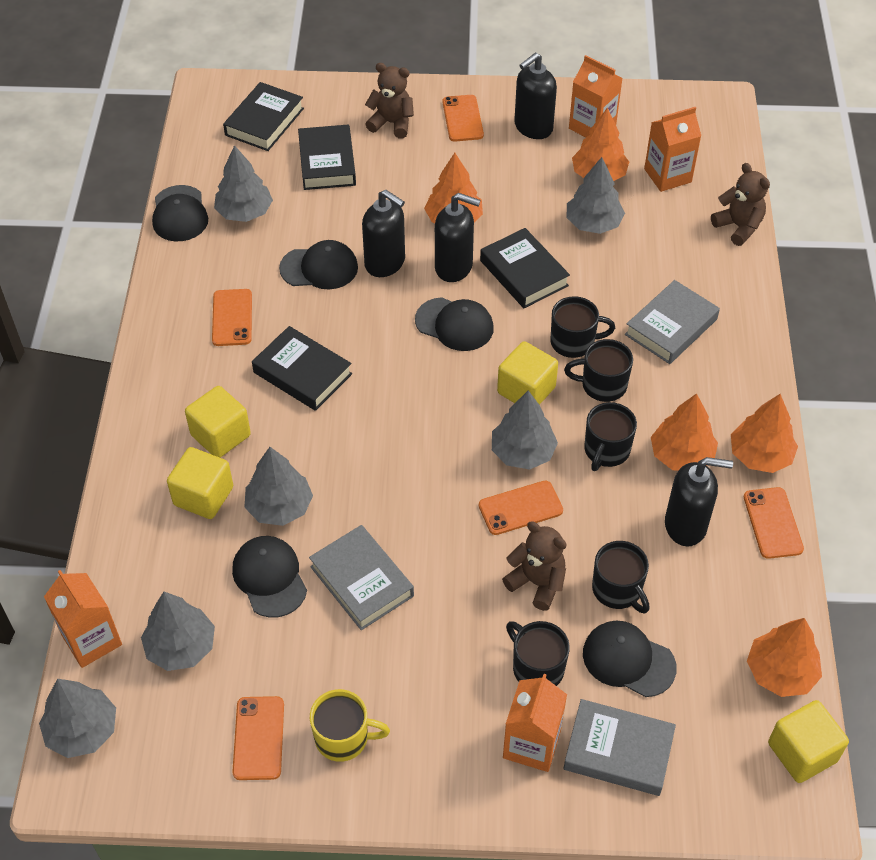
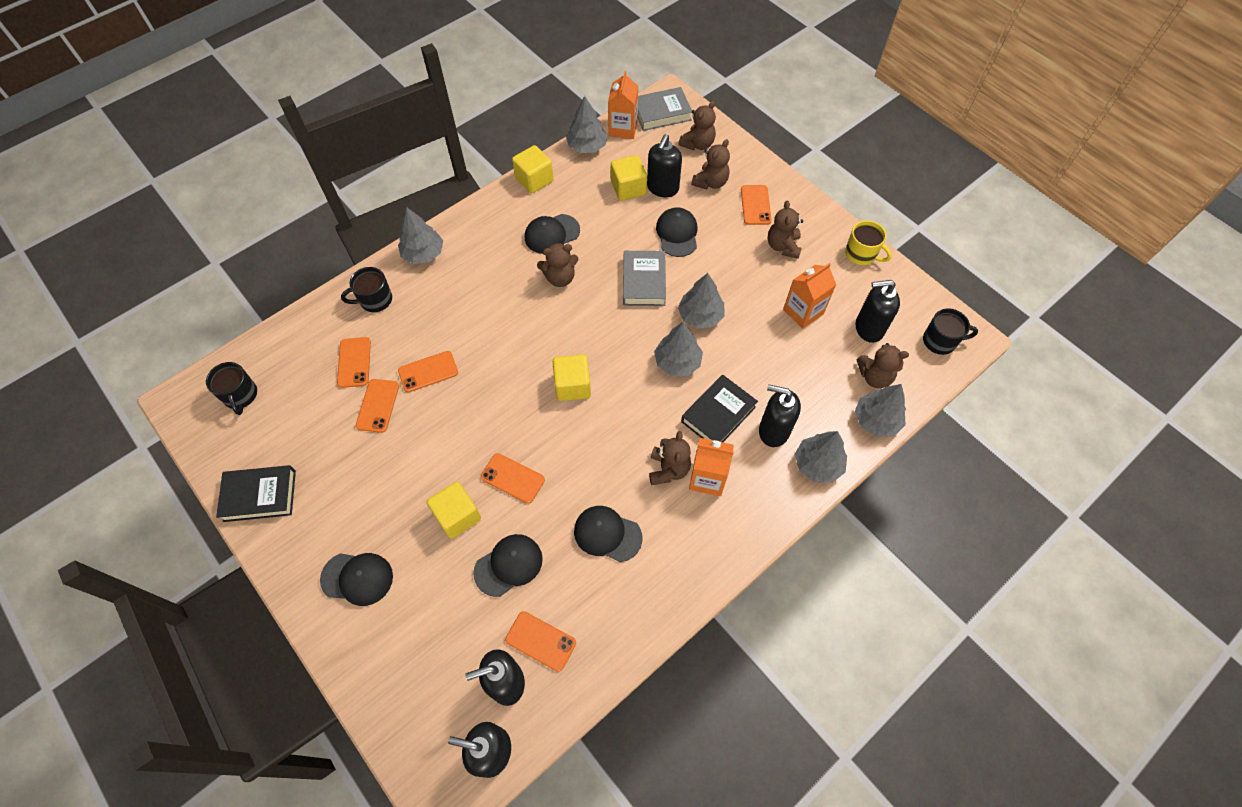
black book: 4 -> 2
black mug: 5 -> 3
black soap dispenser: 4 -> 5
brown teddy bear: 3 -> 6
grey book: 3 -> 2
orange carton: 4 -> 3
orange phone: 5 -> 6
orange tree: 5 -> 0

